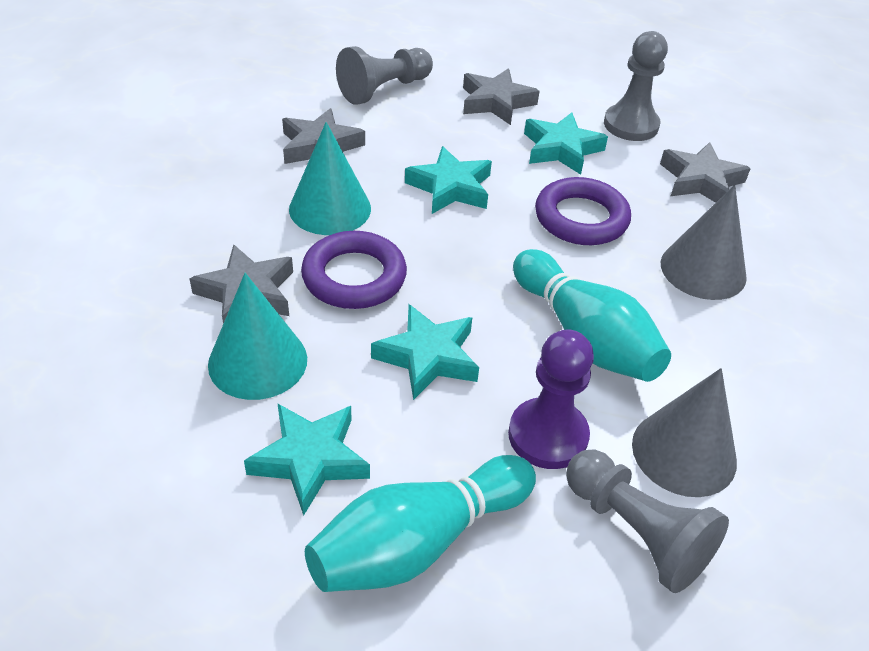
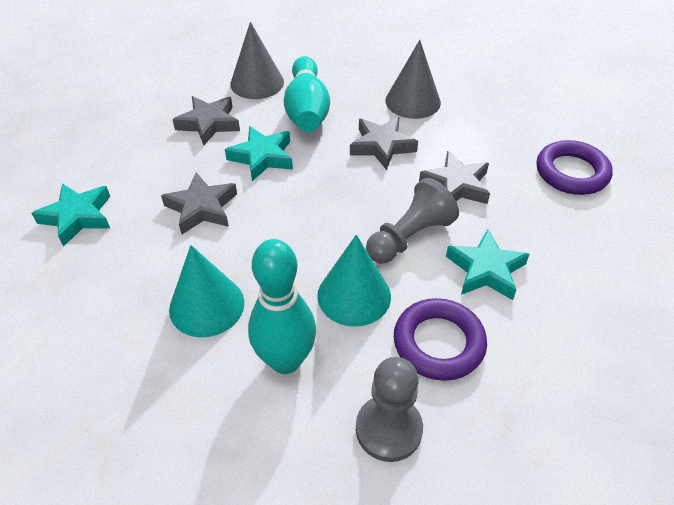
grey pawn: 3 -> 2
purple pawn: 1 -> 0
turquoise star: 4 -> 3

